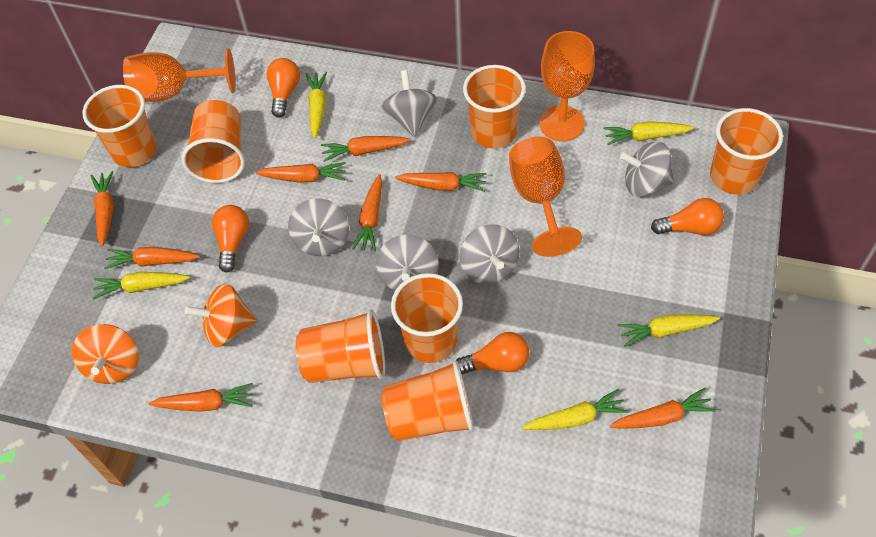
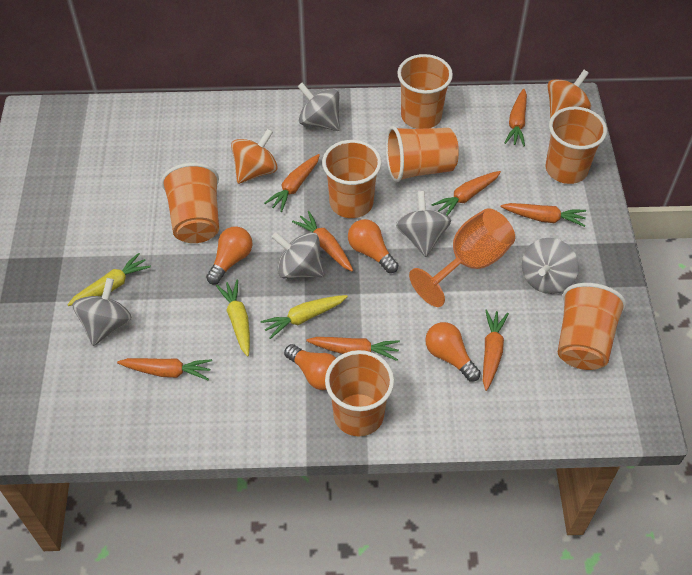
orange goblet: 3 -> 1
yellow carrot: 5 -> 3

